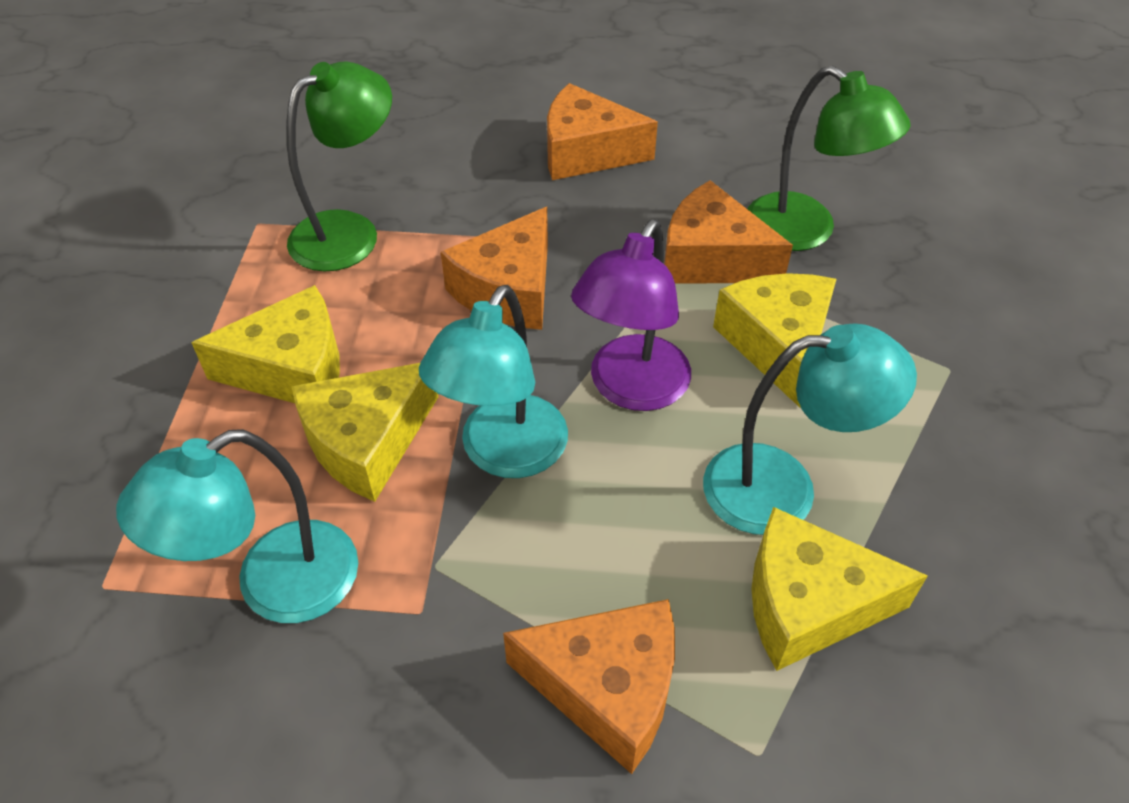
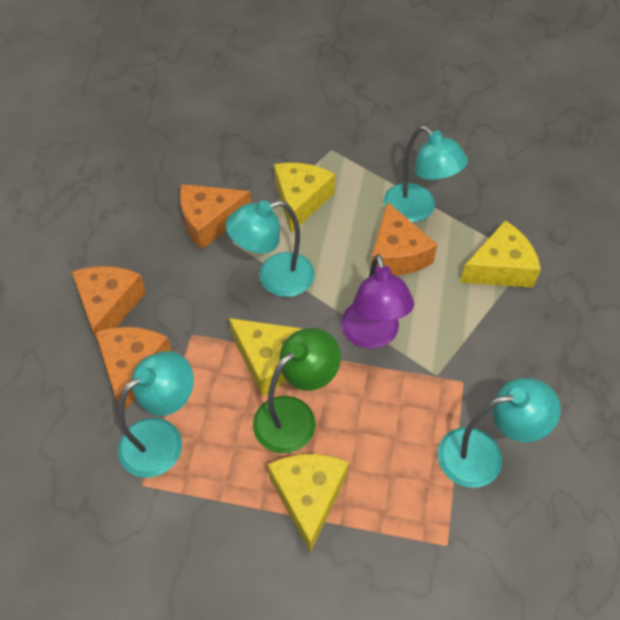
green lamp: 2 -> 1
turquoise lamp: 3 -> 4

